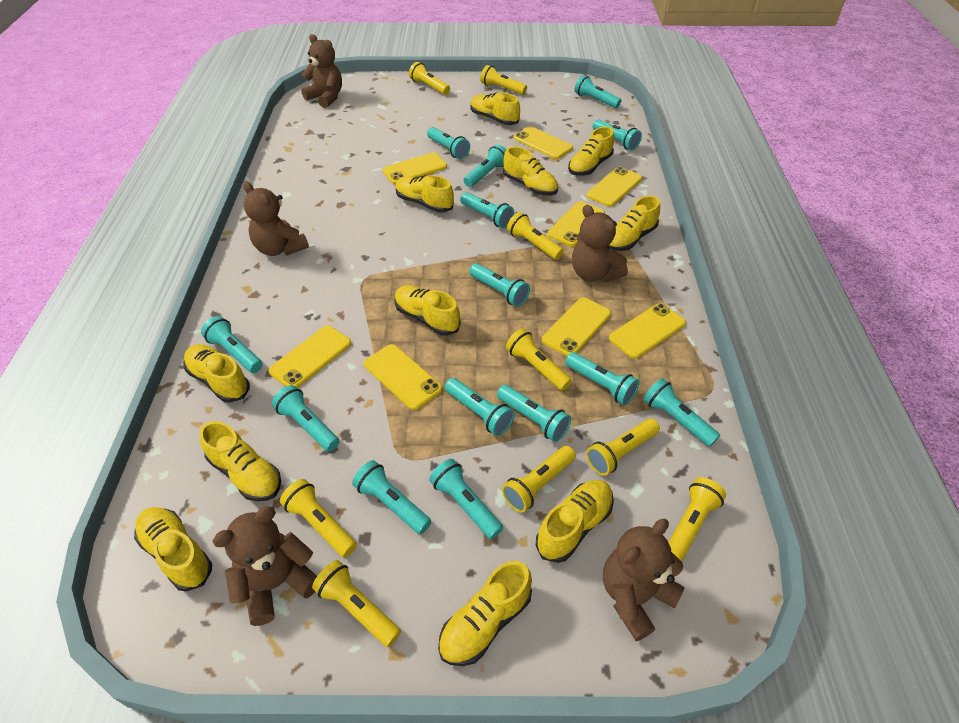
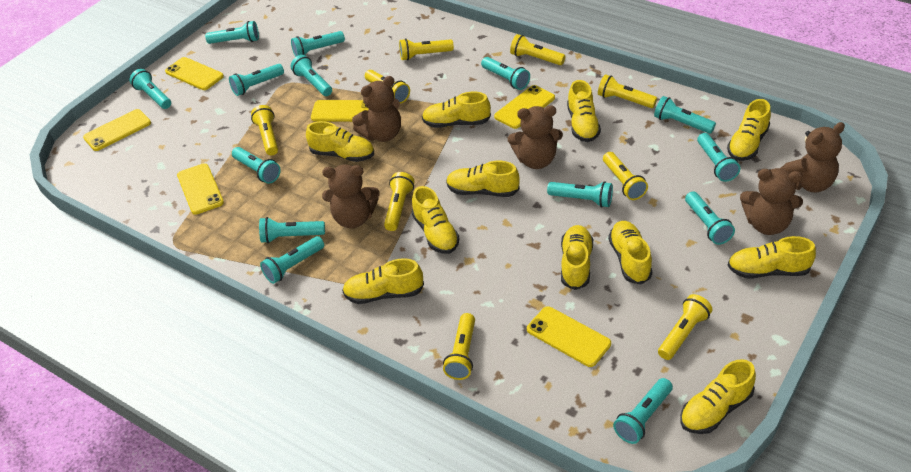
yellow phone: 8 -> 6

